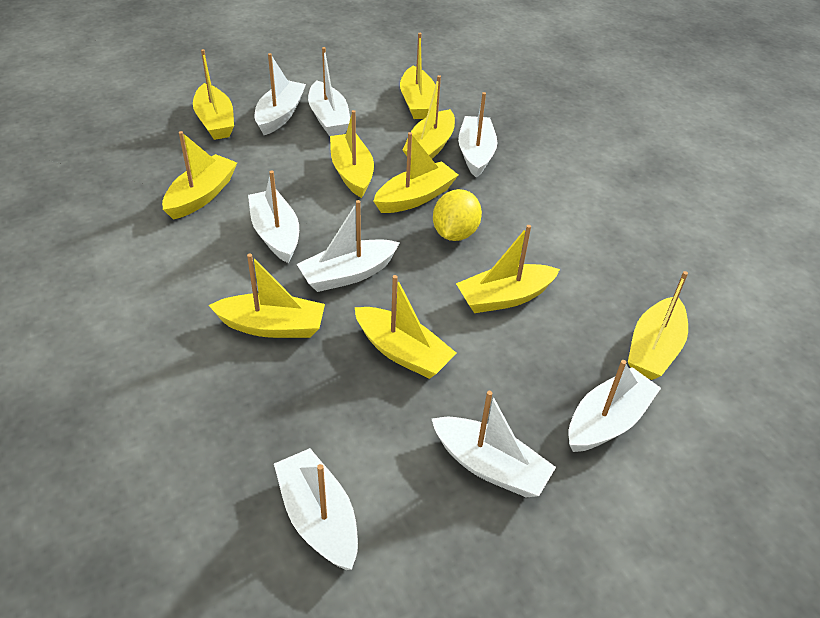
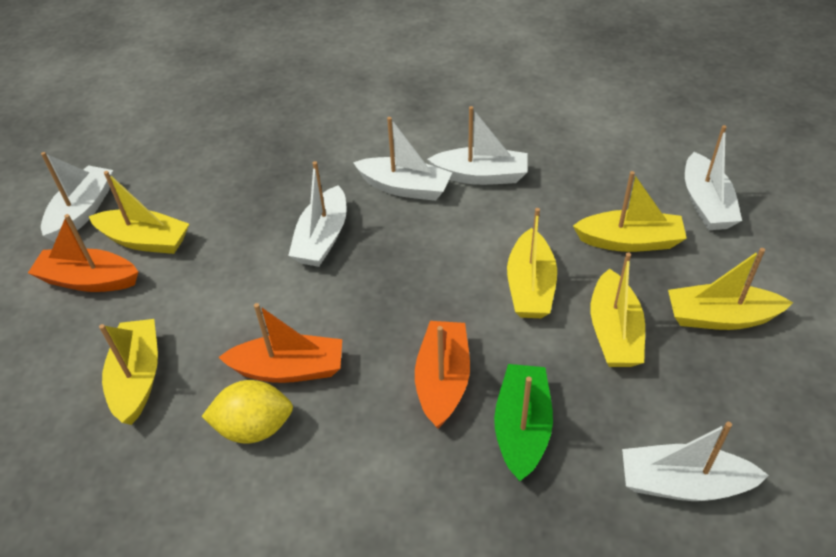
green boat: 0 -> 1
orange boat: 0 -> 3
white boat: 8 -> 6
yellow boat: 10 -> 6

